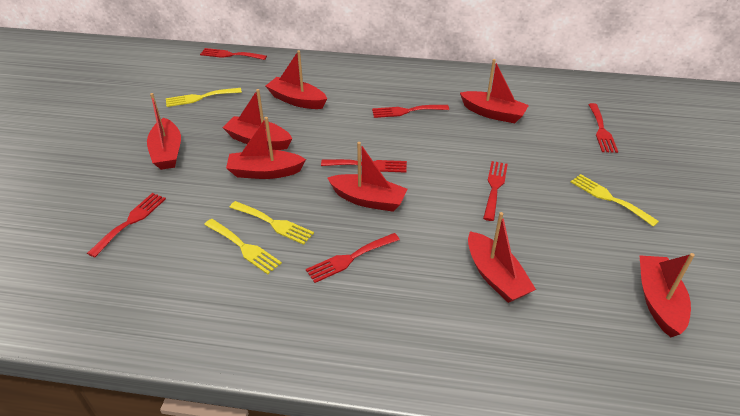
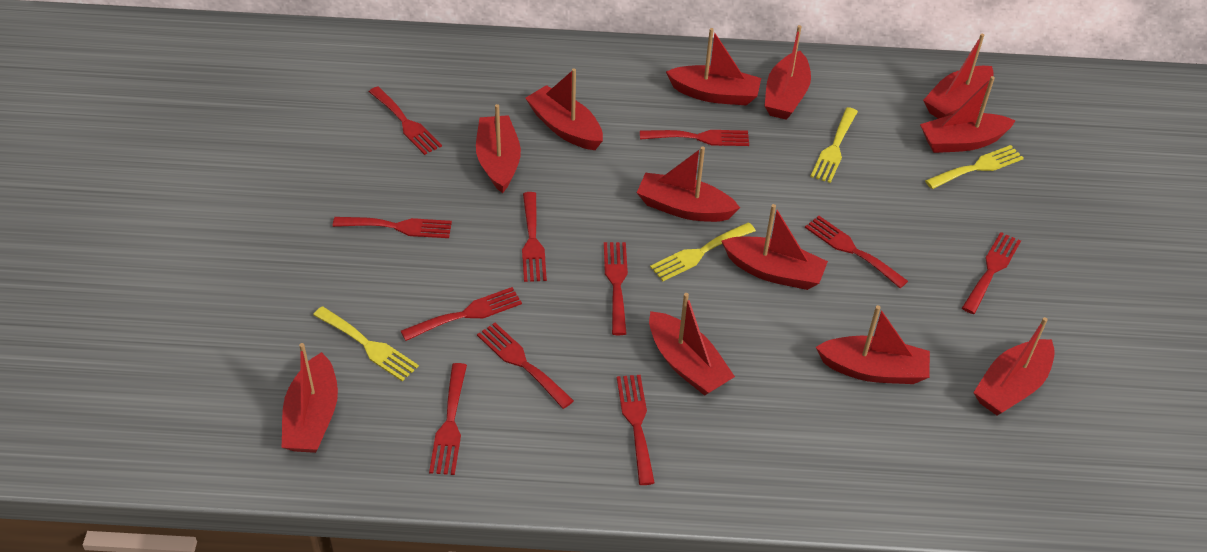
red boat: 8 -> 12
red fork: 7 -> 11

